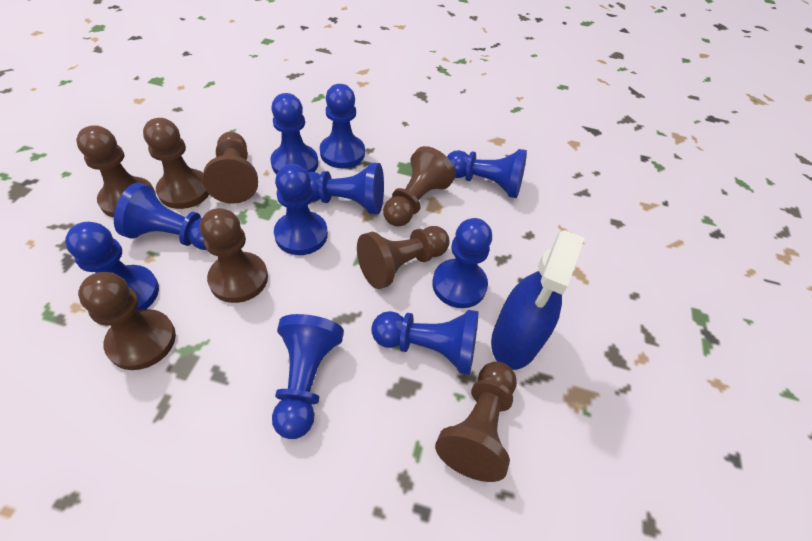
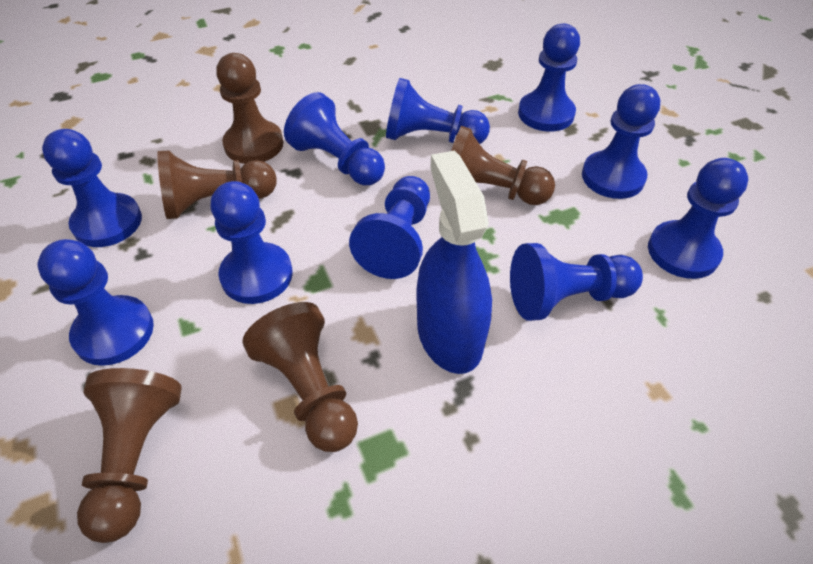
brown pawn: 8 -> 5

